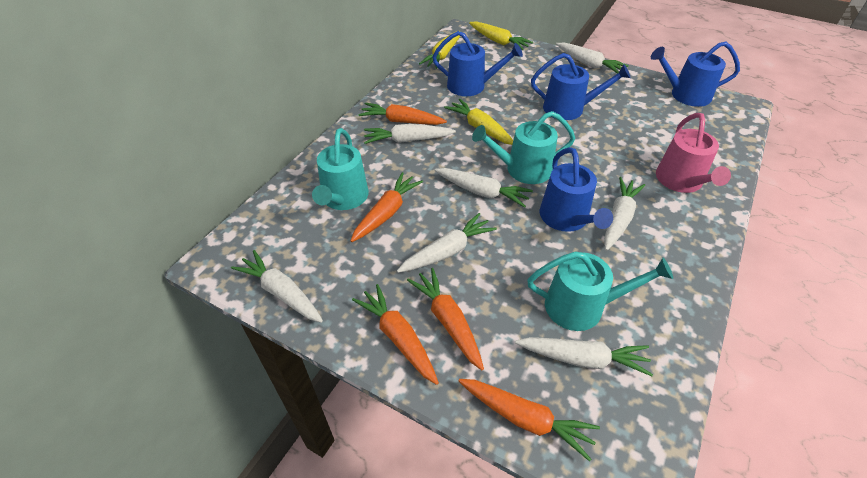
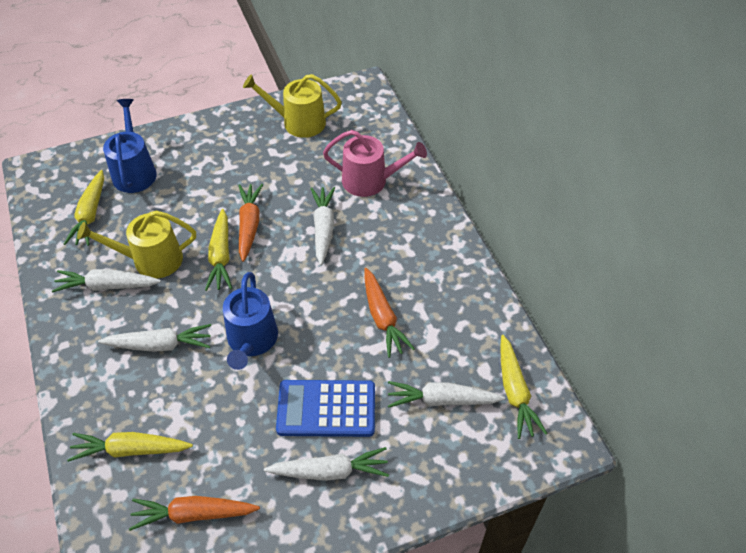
blue calculator: 0 -> 1
blue watering can: 4 -> 2
orange carrot: 5 -> 3
turquoise watering can: 3 -> 0
white carrot: 7 -> 5
yellow carrot: 3 -> 4
yellow watering can: 0 -> 2

